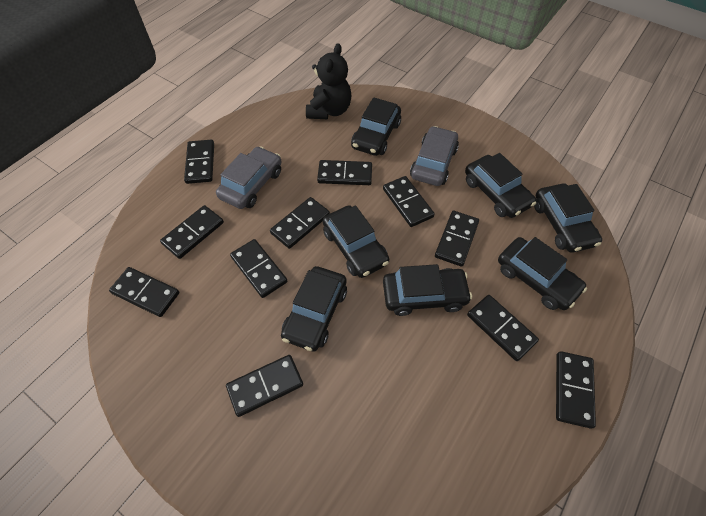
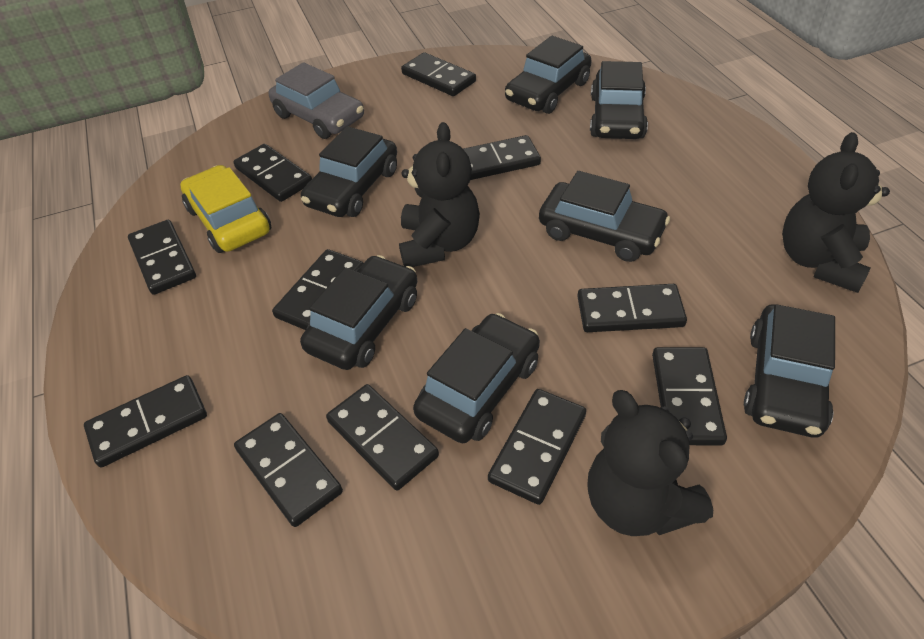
black teddy bear: 1 -> 3
grey car: 2 -> 1
yellow car: 0 -> 1

